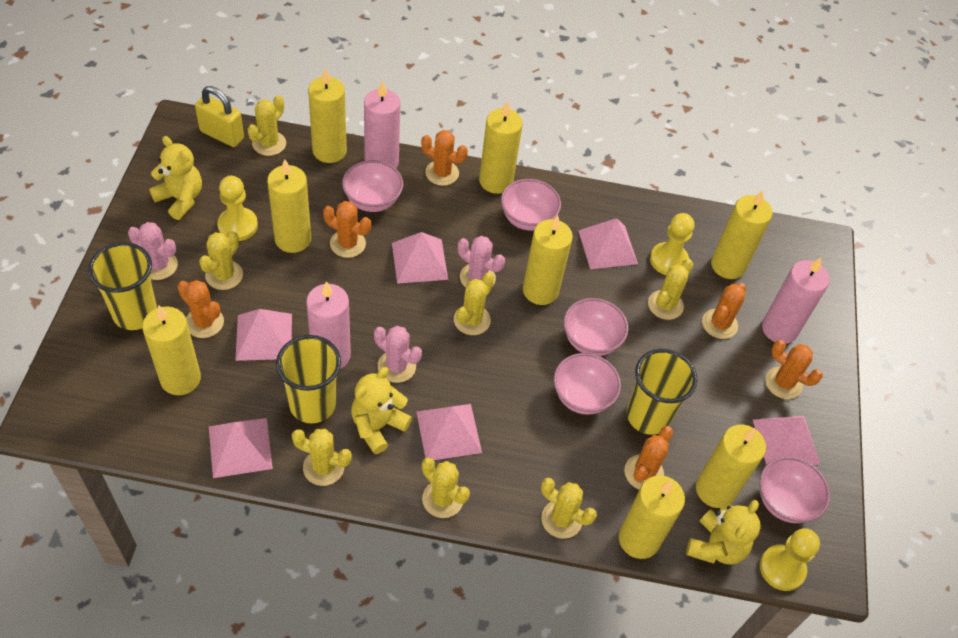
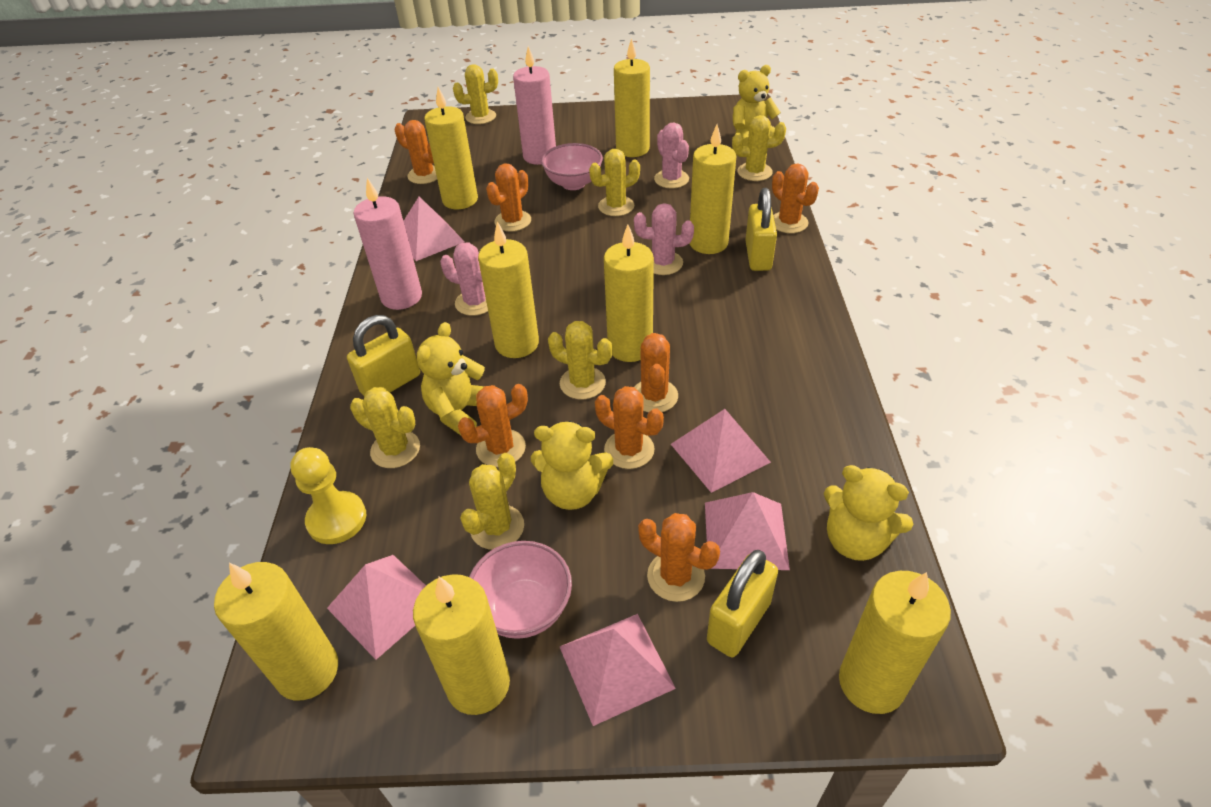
orange cactus: 6 -> 7
pink bowl: 5 -> 2
pink candle: 3 -> 2
pink pyramid: 6 -> 5
yellow cactus: 7 -> 6
yellow cup: 3 -> 0
yellow padlock: 1 -> 3
yellow pawn: 3 -> 1
yellow teddy bear: 3 -> 4

